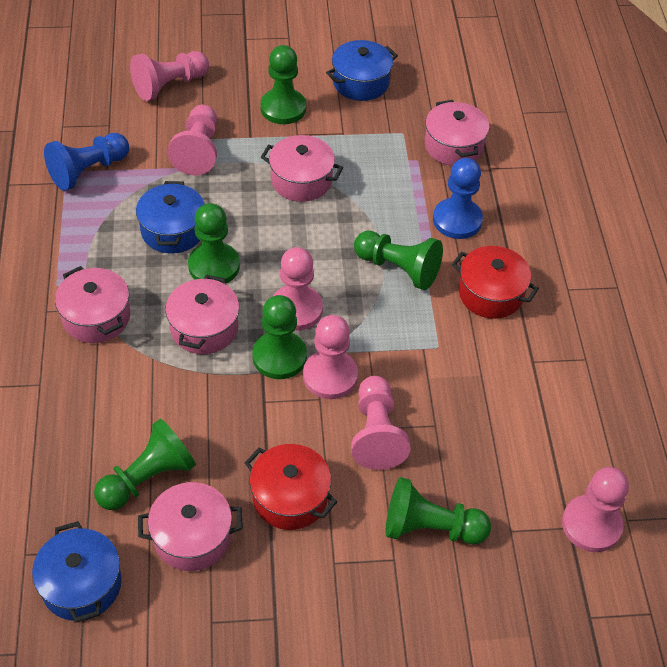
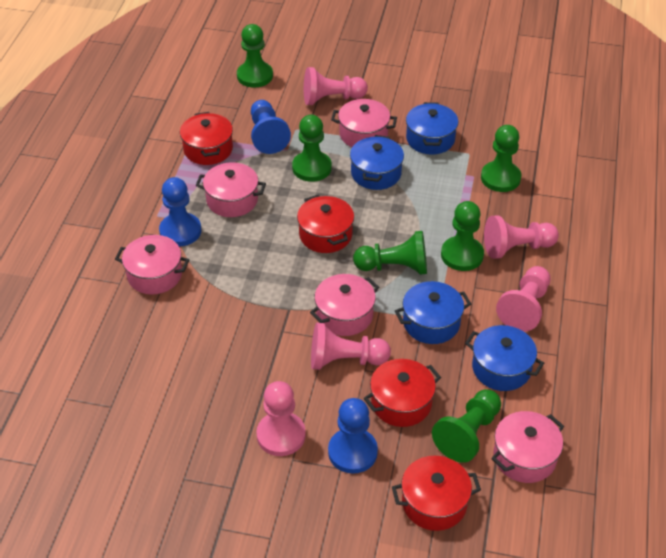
blue pawn: 2 -> 3
blue pot: 3 -> 4
pink pawn: 6 -> 5
red pot: 2 -> 4

